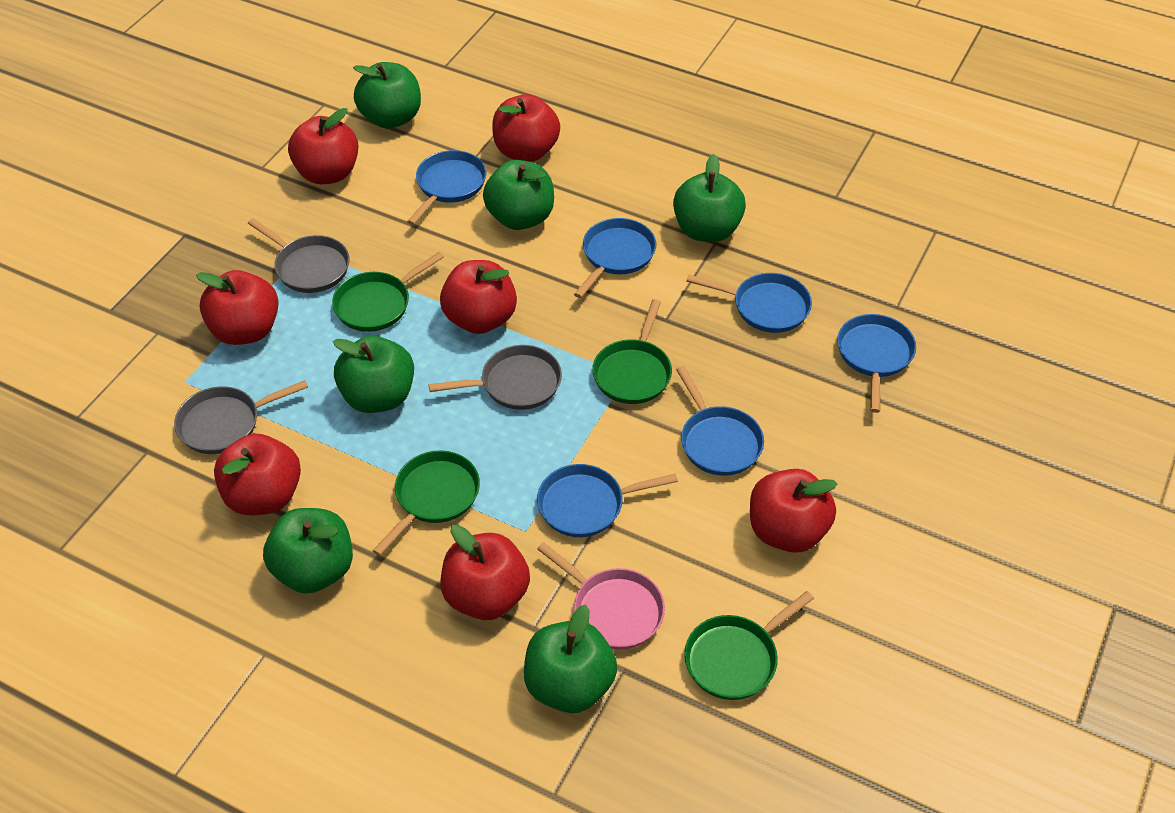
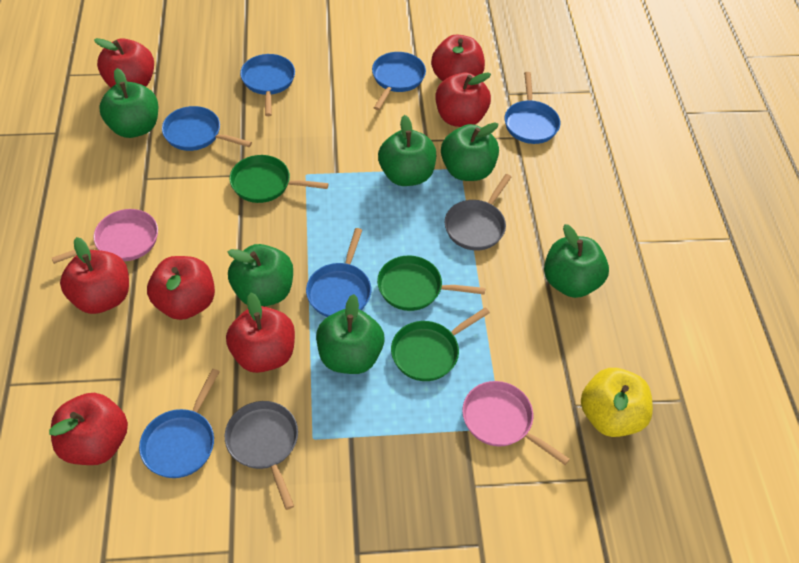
green pan: 4 -> 3
grey pan: 3 -> 2
pink pan: 1 -> 2
yellow apple: 0 -> 1

